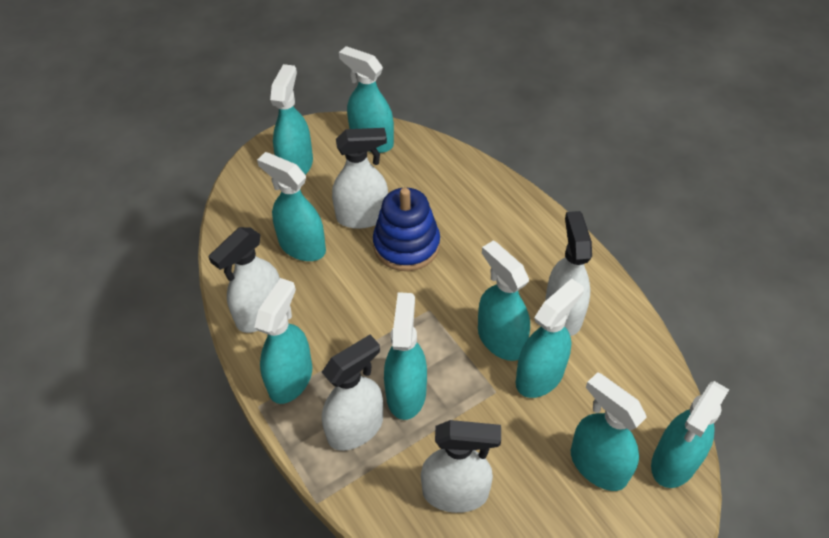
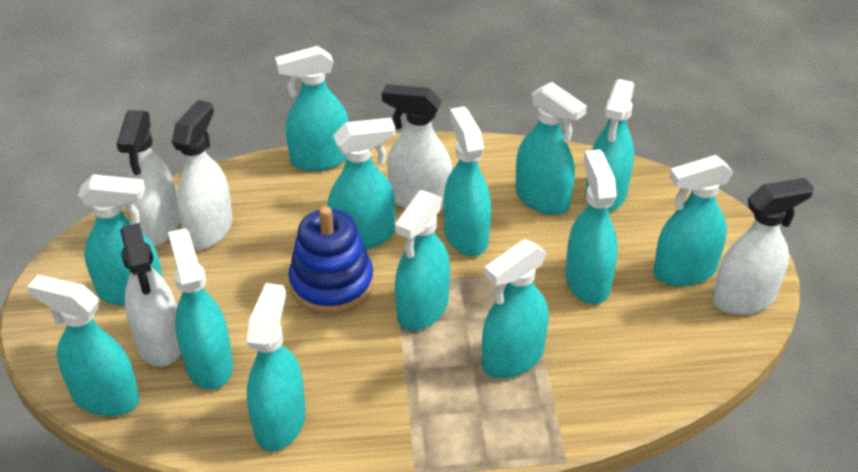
turquoise spray bottle: 9 -> 13

